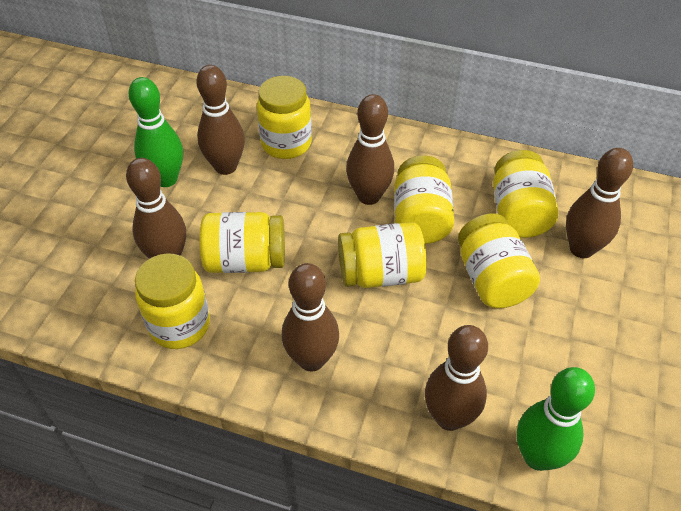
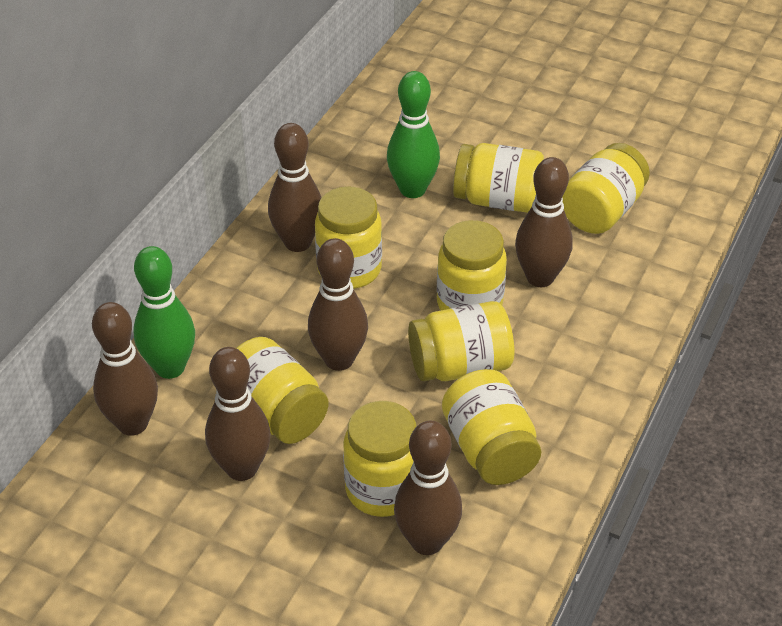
yellow jar: 7 -> 8

